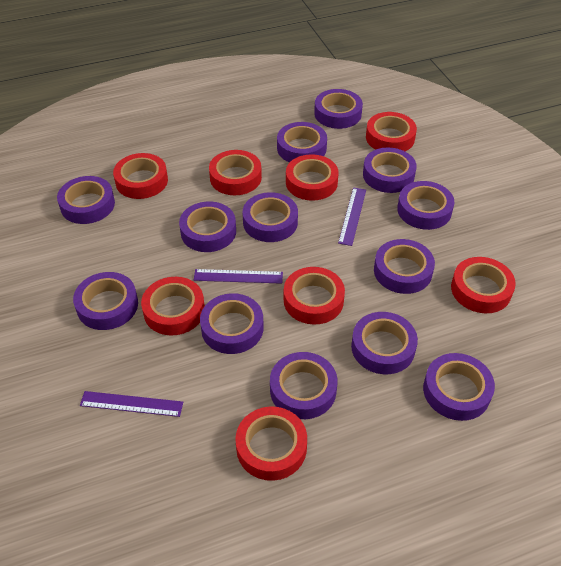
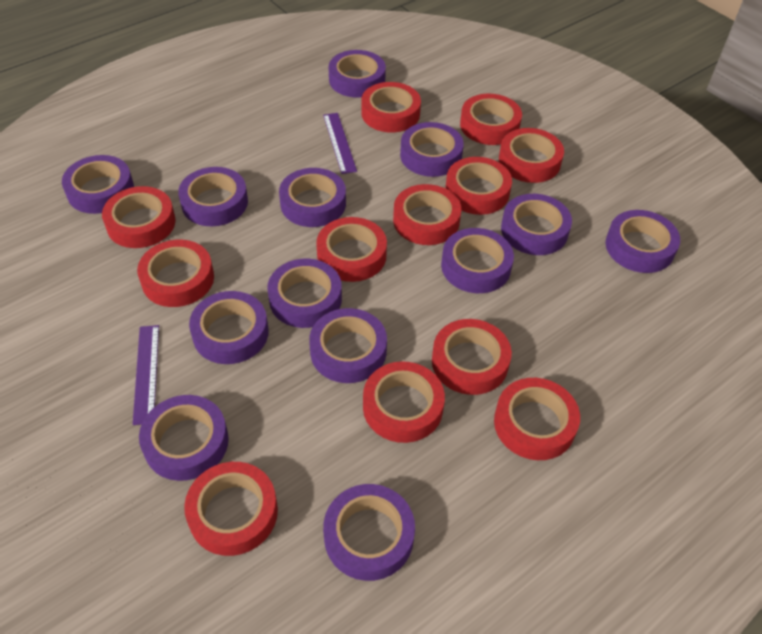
purple ruler: 3 -> 2
red tape: 8 -> 12

